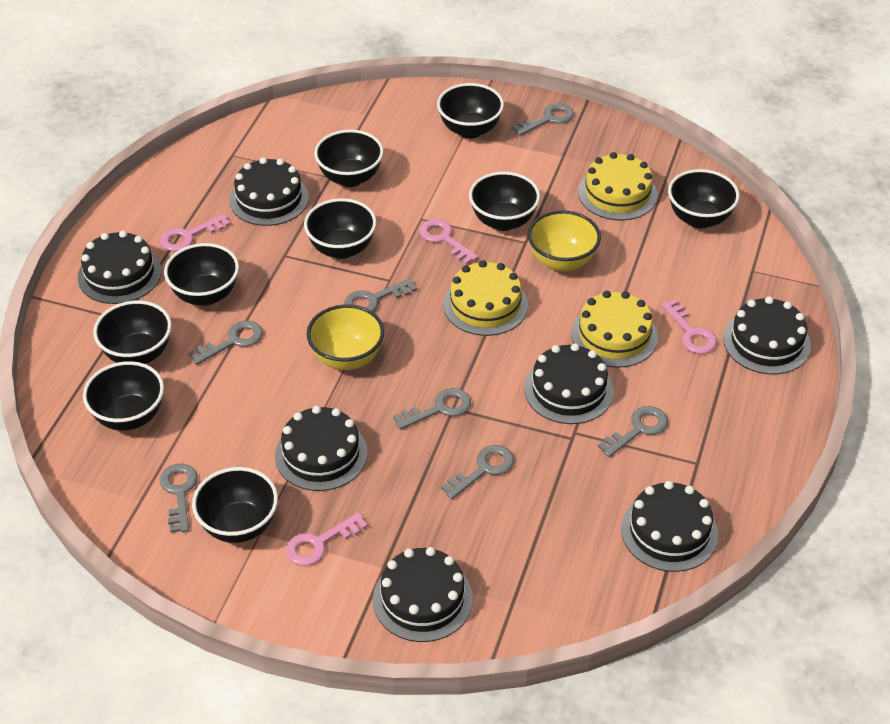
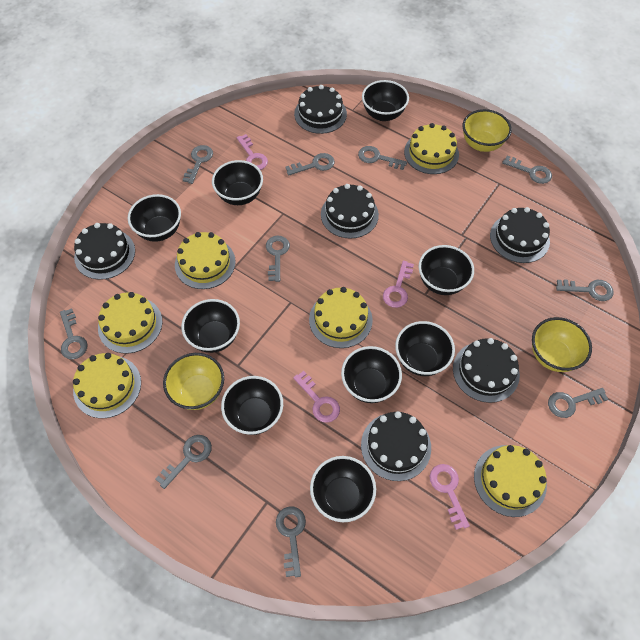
black cake: 7 -> 6
grey key: 7 -> 10
yellow bowl: 2 -> 3
yellow cake: 3 -> 6

